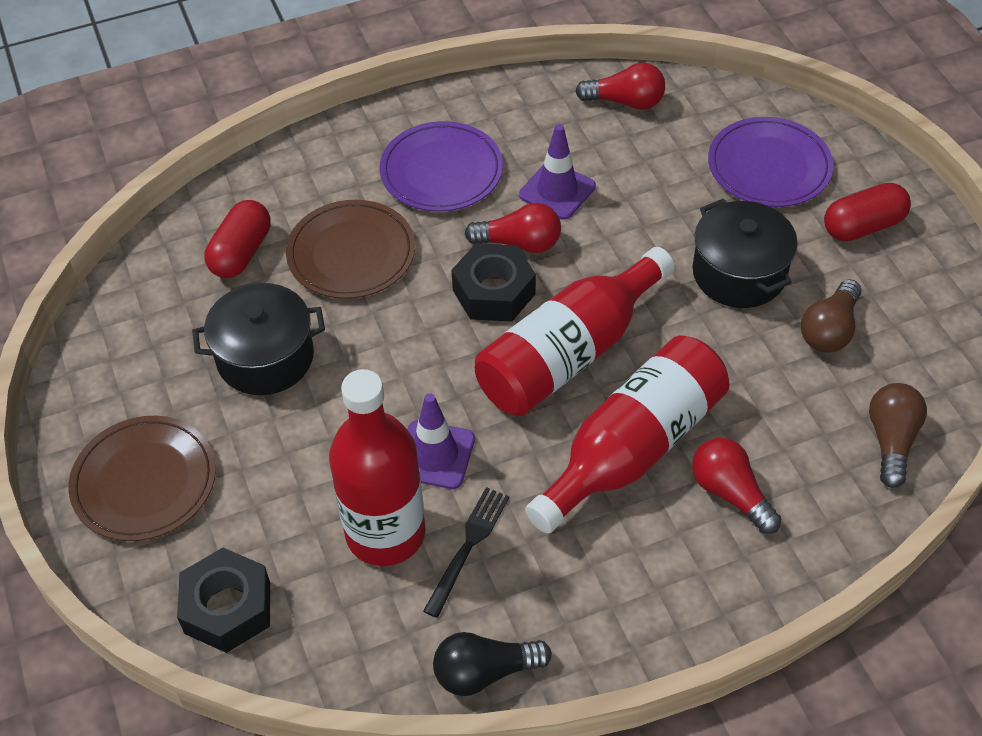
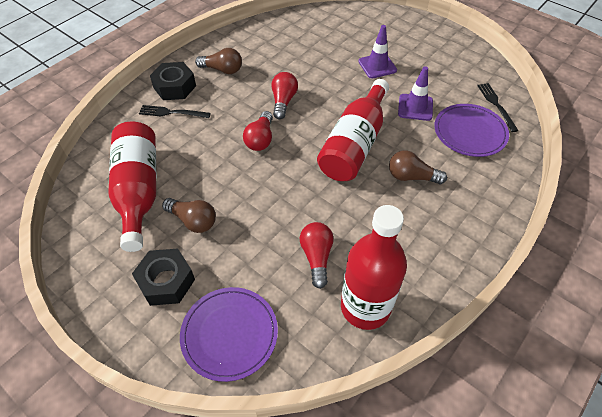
black fork: 1 -> 2
black light bulb: 1 -> 0
black pot: 2 -> 0
brown light bulb: 2 -> 3
brown plate: 2 -> 0
red capsule: 2 -> 0

